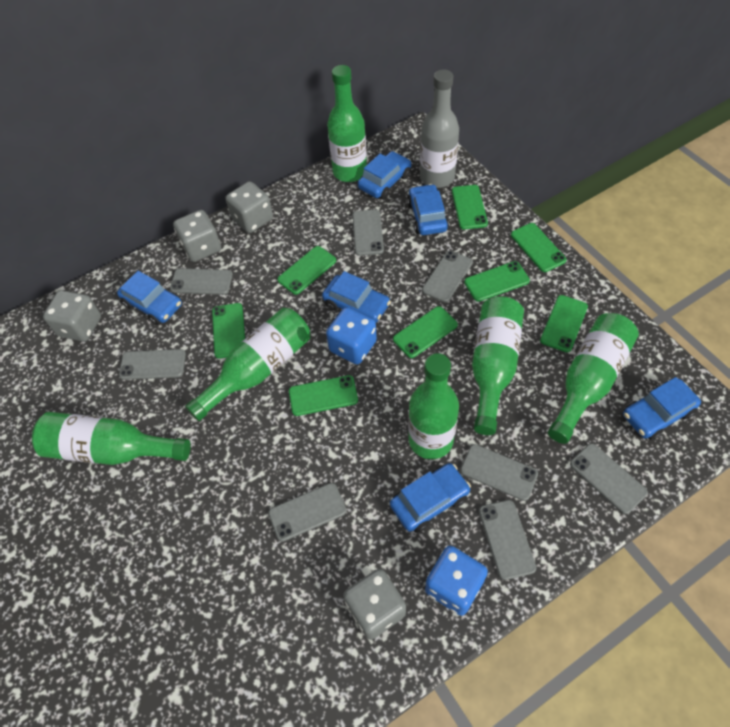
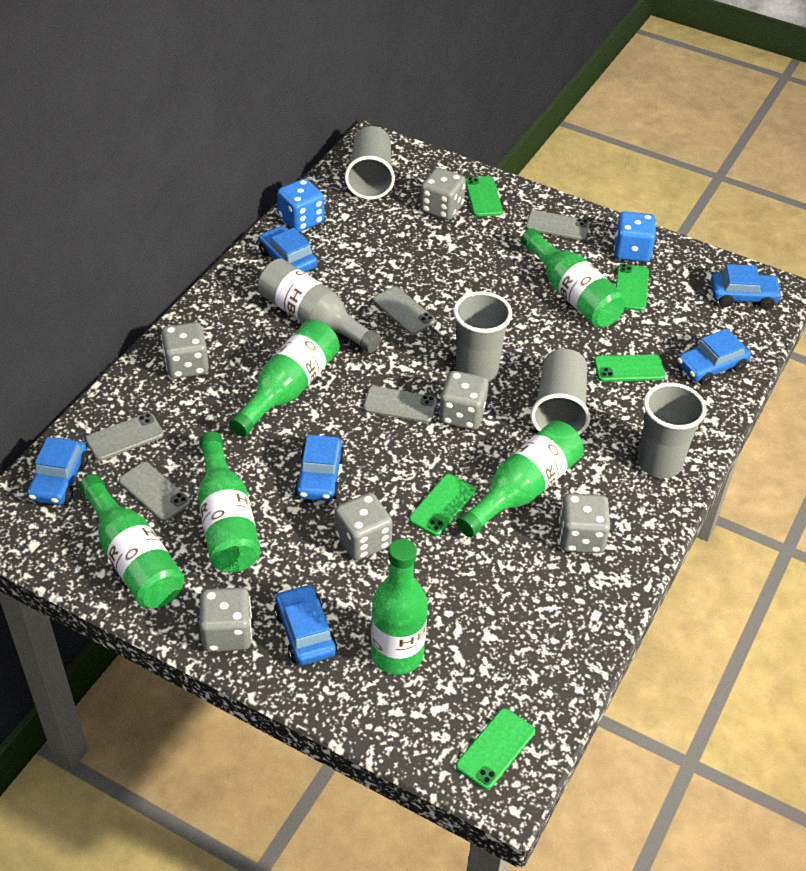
green phone: 8 -> 5
grey cup: 0 -> 4
grey dice: 4 -> 6
grey phone: 8 -> 5

